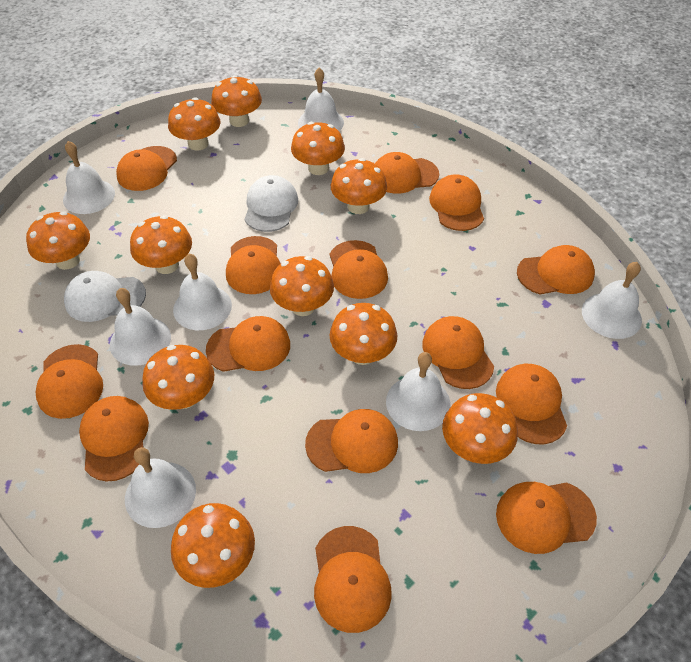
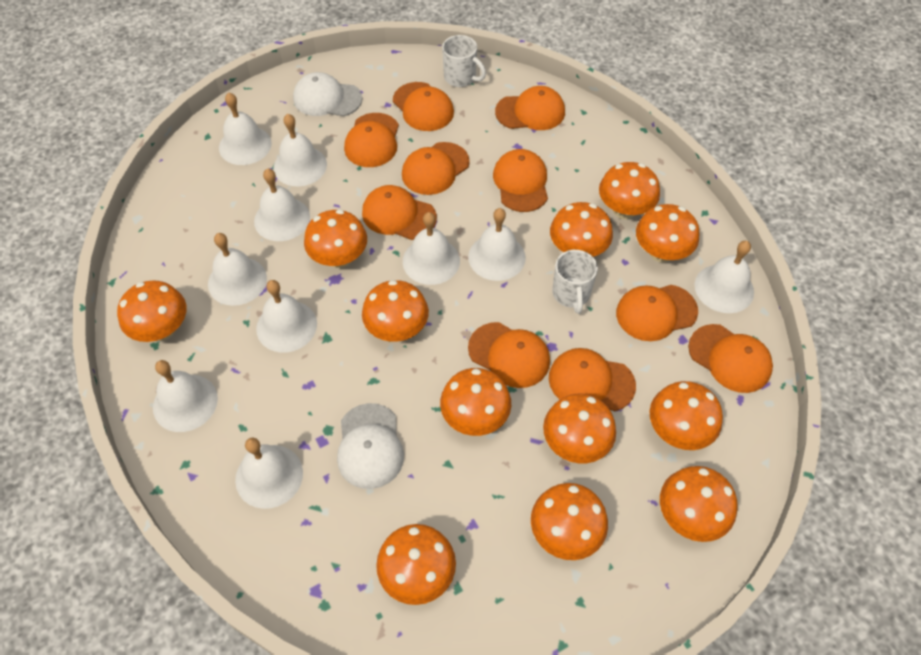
orange cap: 14 -> 10
orange mushroom: 11 -> 12
white bell: 7 -> 10
white mug: 0 -> 2

